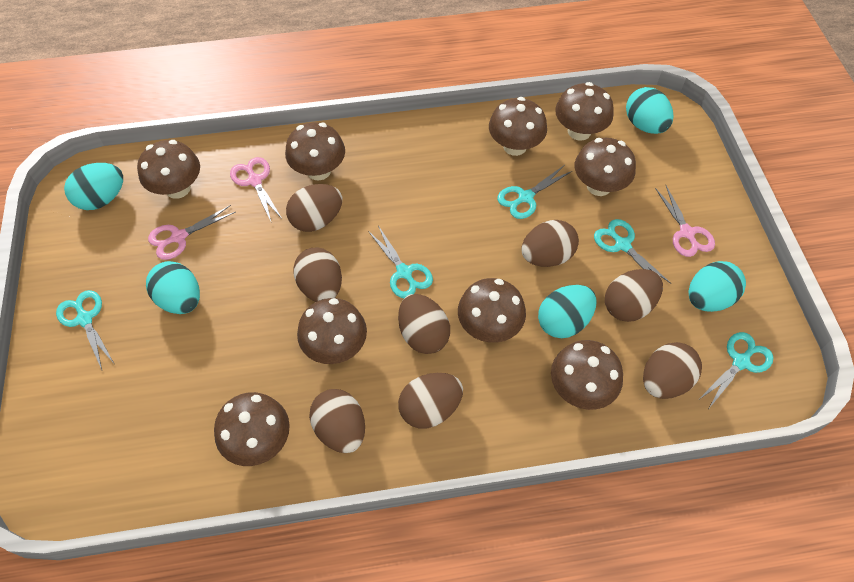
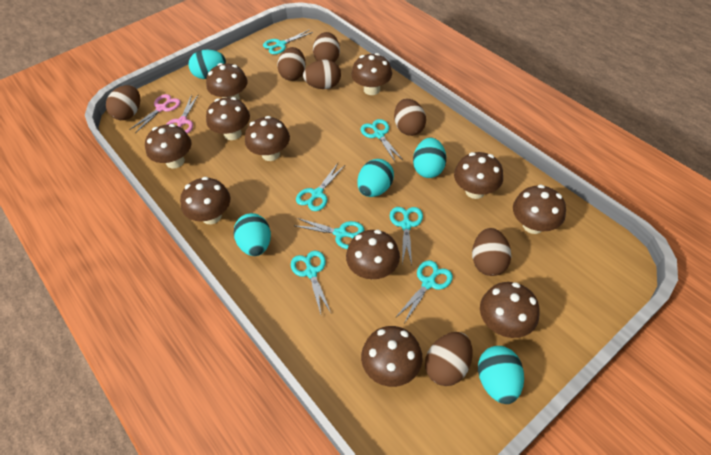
brown egg: 8 -> 7
brown mushroom: 9 -> 11
pink scissors: 3 -> 2
turquoise scissors: 5 -> 7

